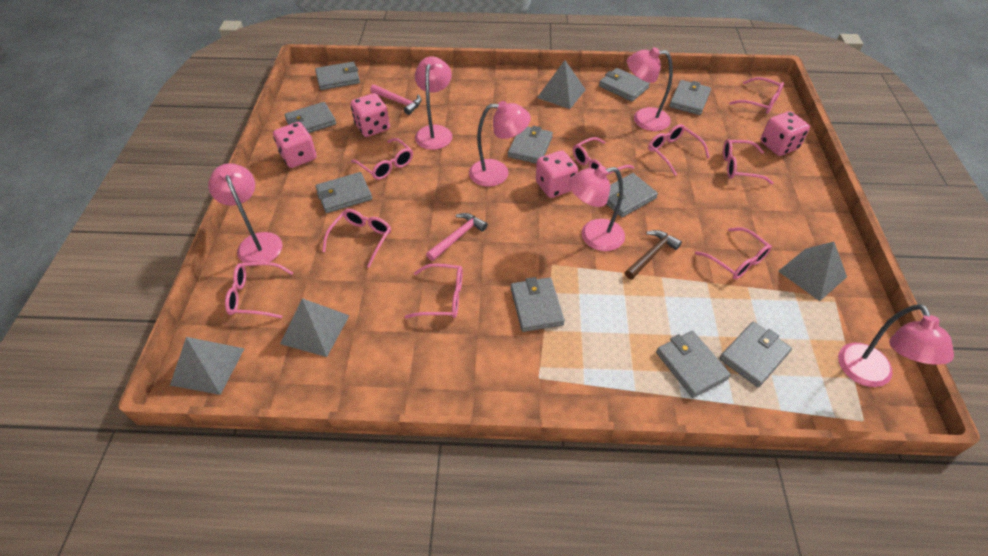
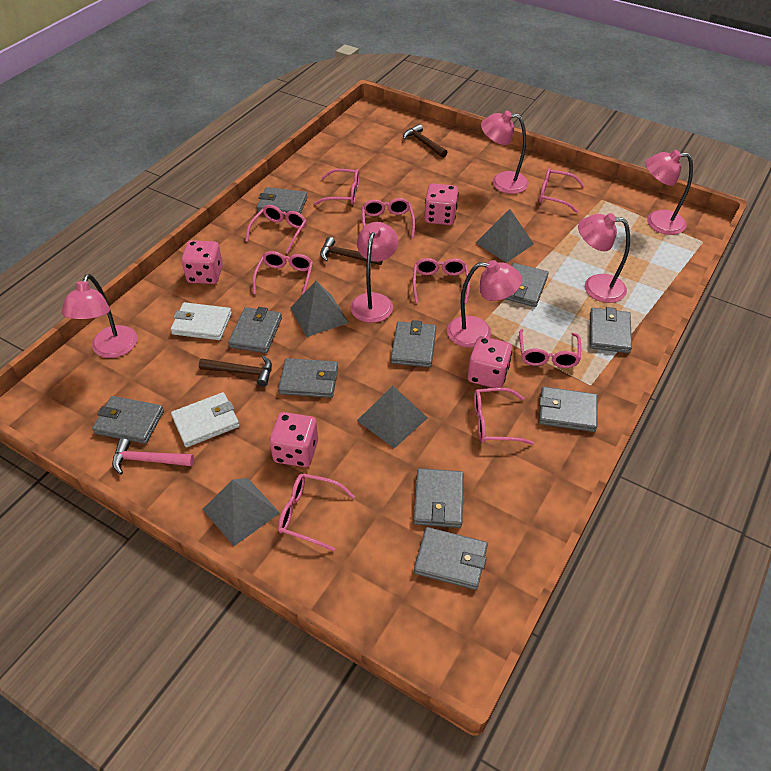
brown hammer: 1 -> 3
pink hammer: 2 -> 1
white wallet: 0 -> 2

